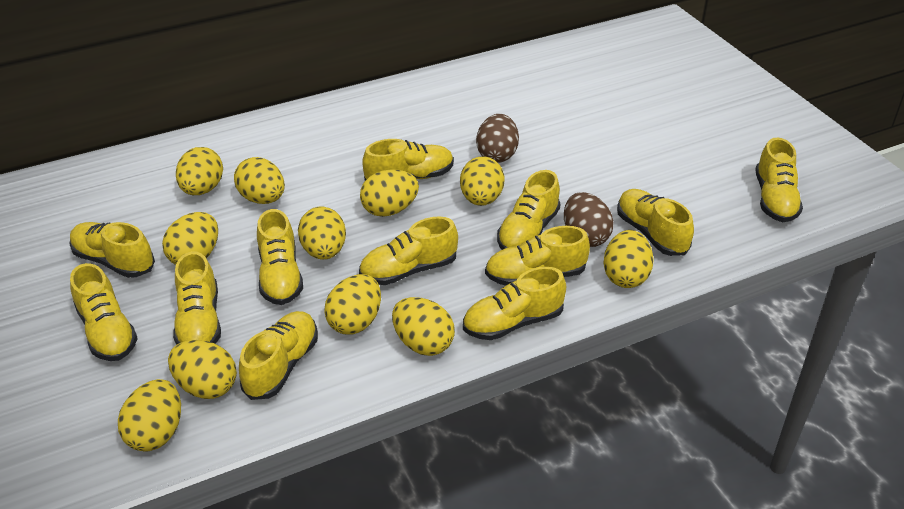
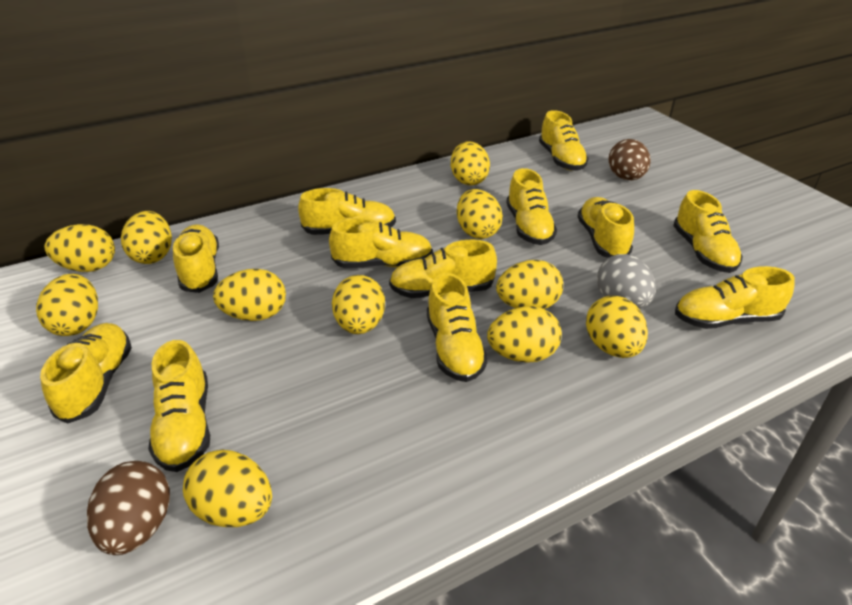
grey egg: 0 -> 1

